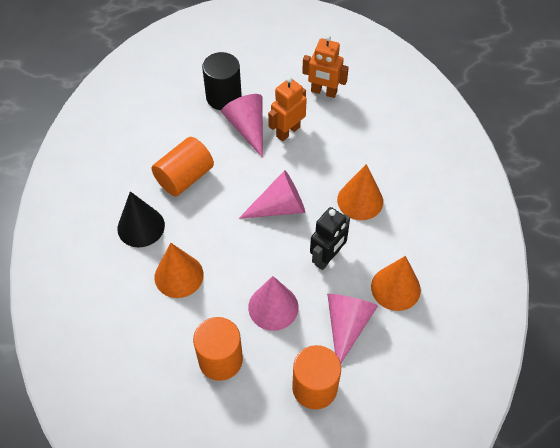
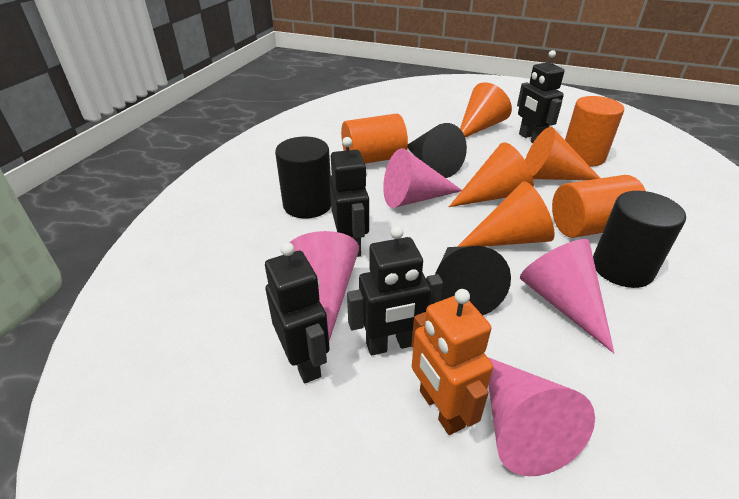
black cone: 1 -> 2
black cylinder: 1 -> 2
black robot: 1 -> 4
orange cone: 3 -> 4
orange robot: 2 -> 1

